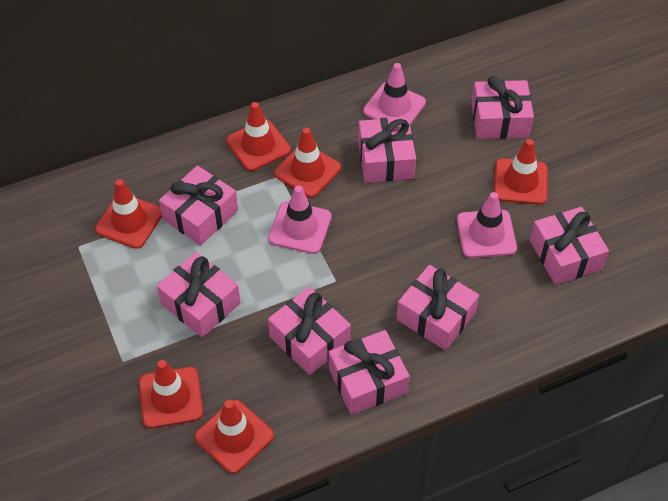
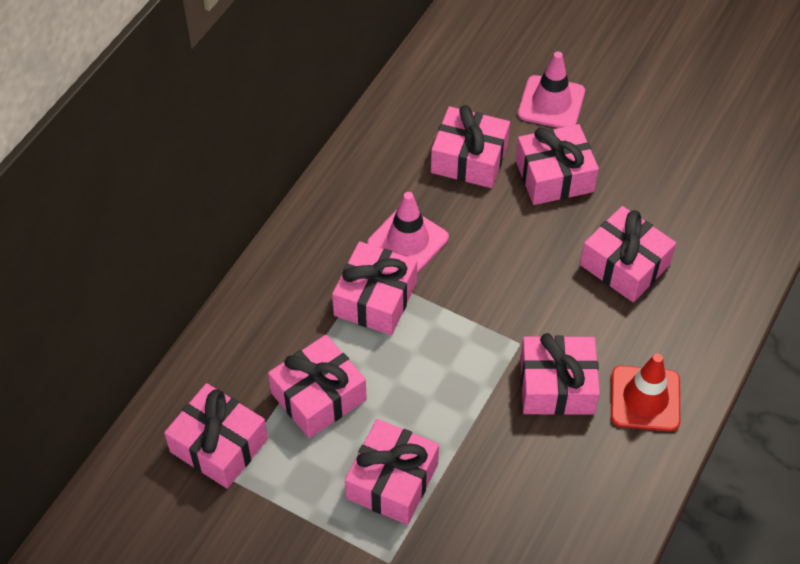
pink traffic cone: 3 -> 2
red traffic cone: 6 -> 1

